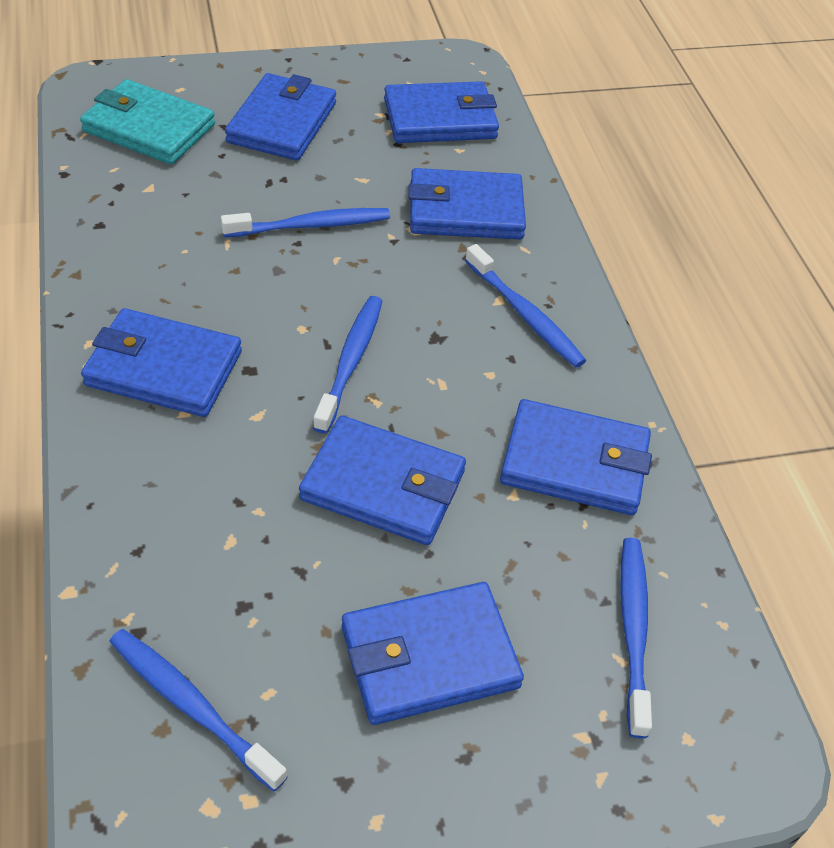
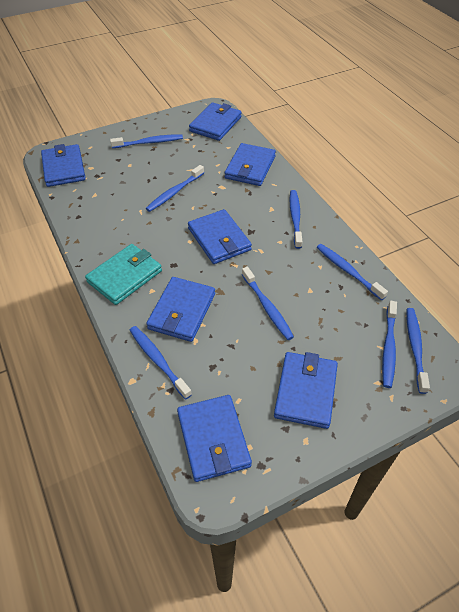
blue toothbrush: 5 -> 8

